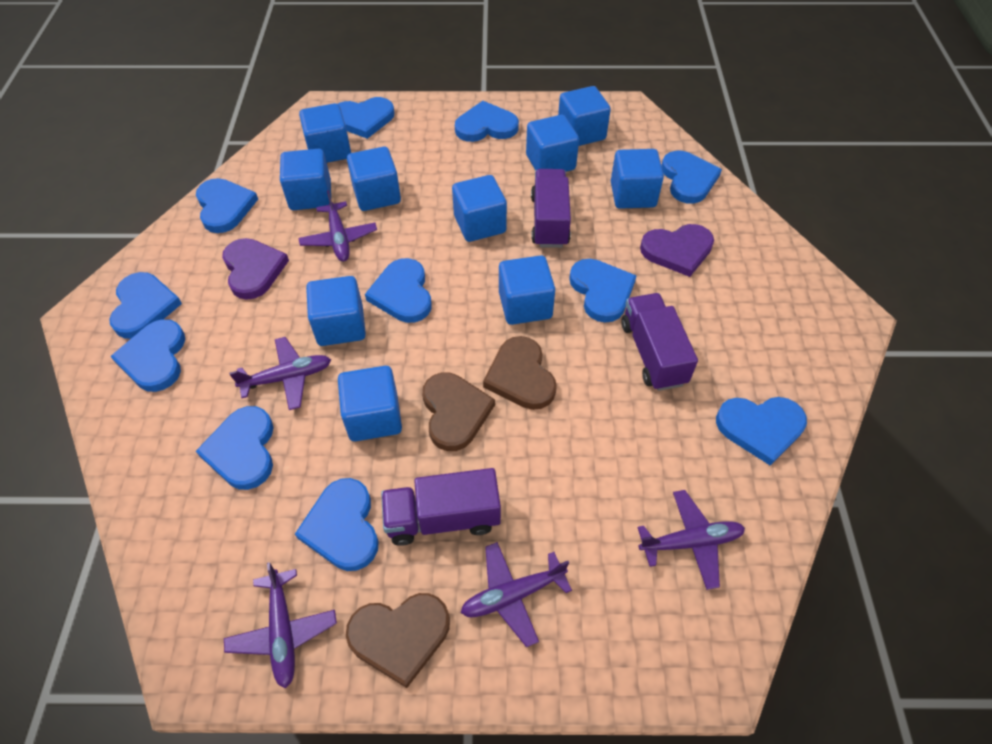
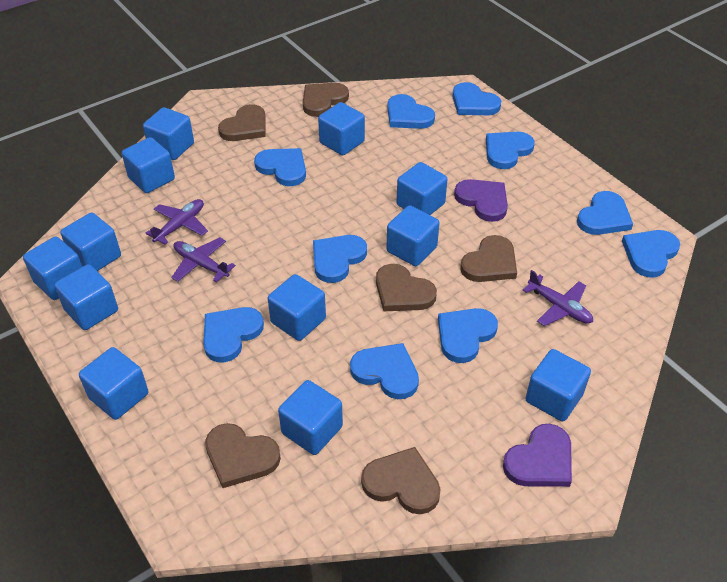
blue cube: 10 -> 12
blue heart: 11 -> 10
brown heart: 3 -> 6
purple plane: 5 -> 3
purple truck: 3 -> 0

